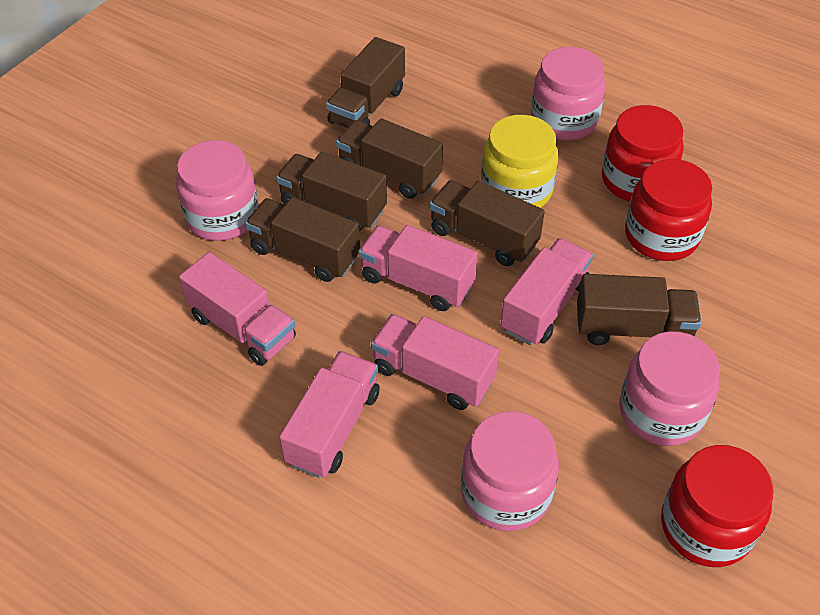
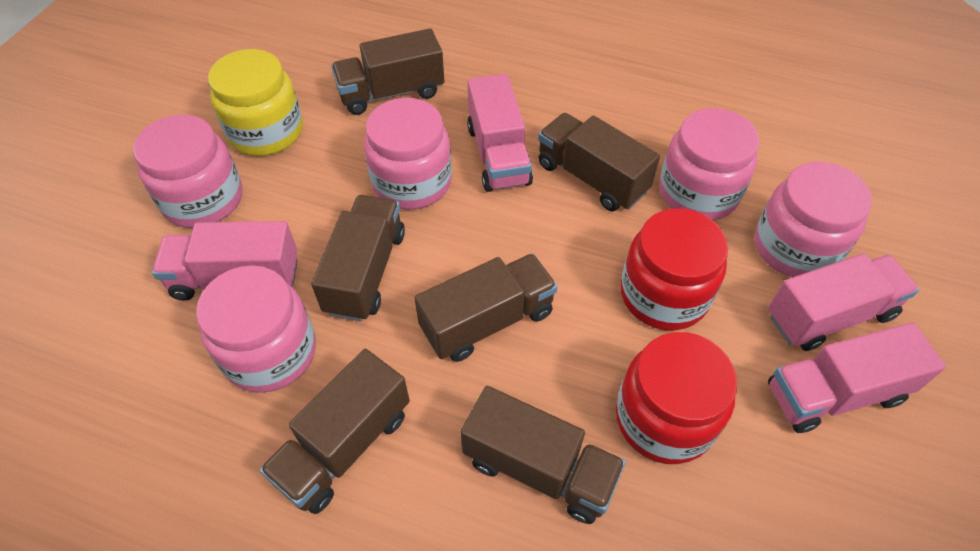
pink jar: 4 -> 5
pink truck: 5 -> 4
red jar: 3 -> 2

